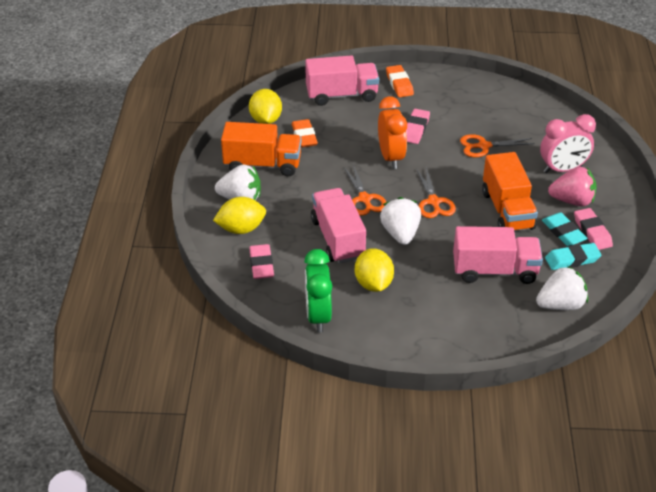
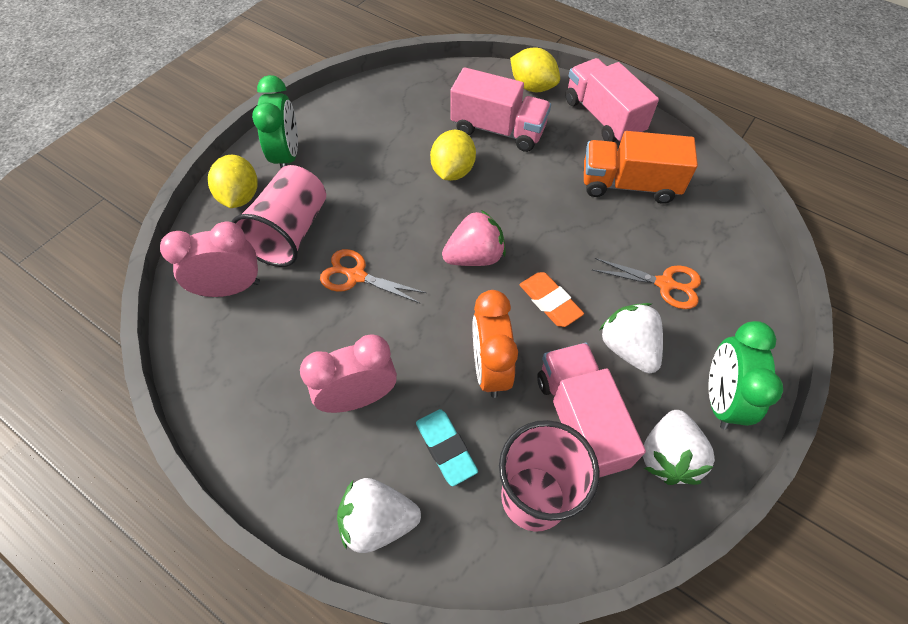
green clock: 1 -> 2
orange eraser: 2 -> 1
orange scissors: 3 -> 2
orange truck: 2 -> 1
pink clock: 1 -> 2
pink cup: 0 -> 2
pink eraser: 3 -> 0
turquoise eraser: 2 -> 1

